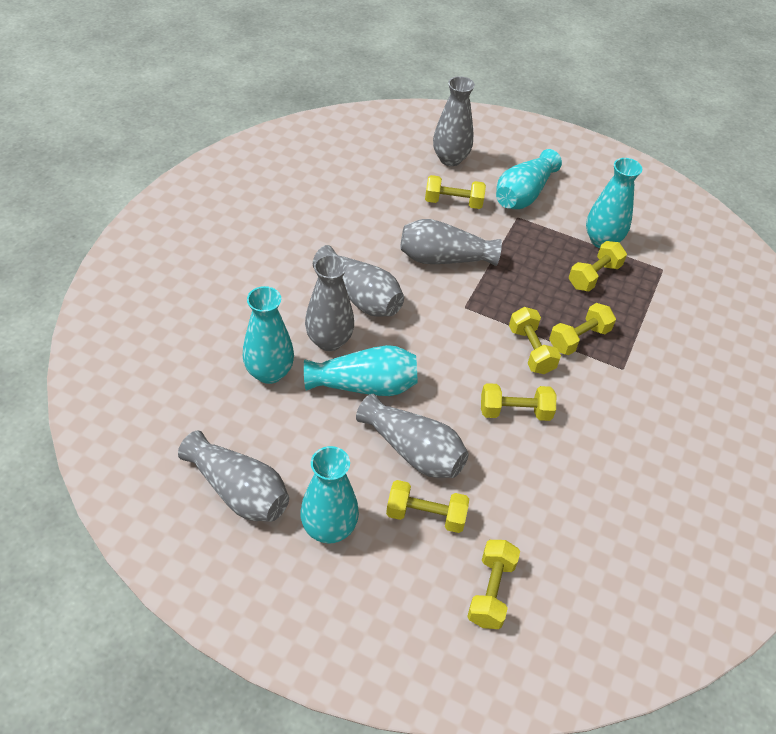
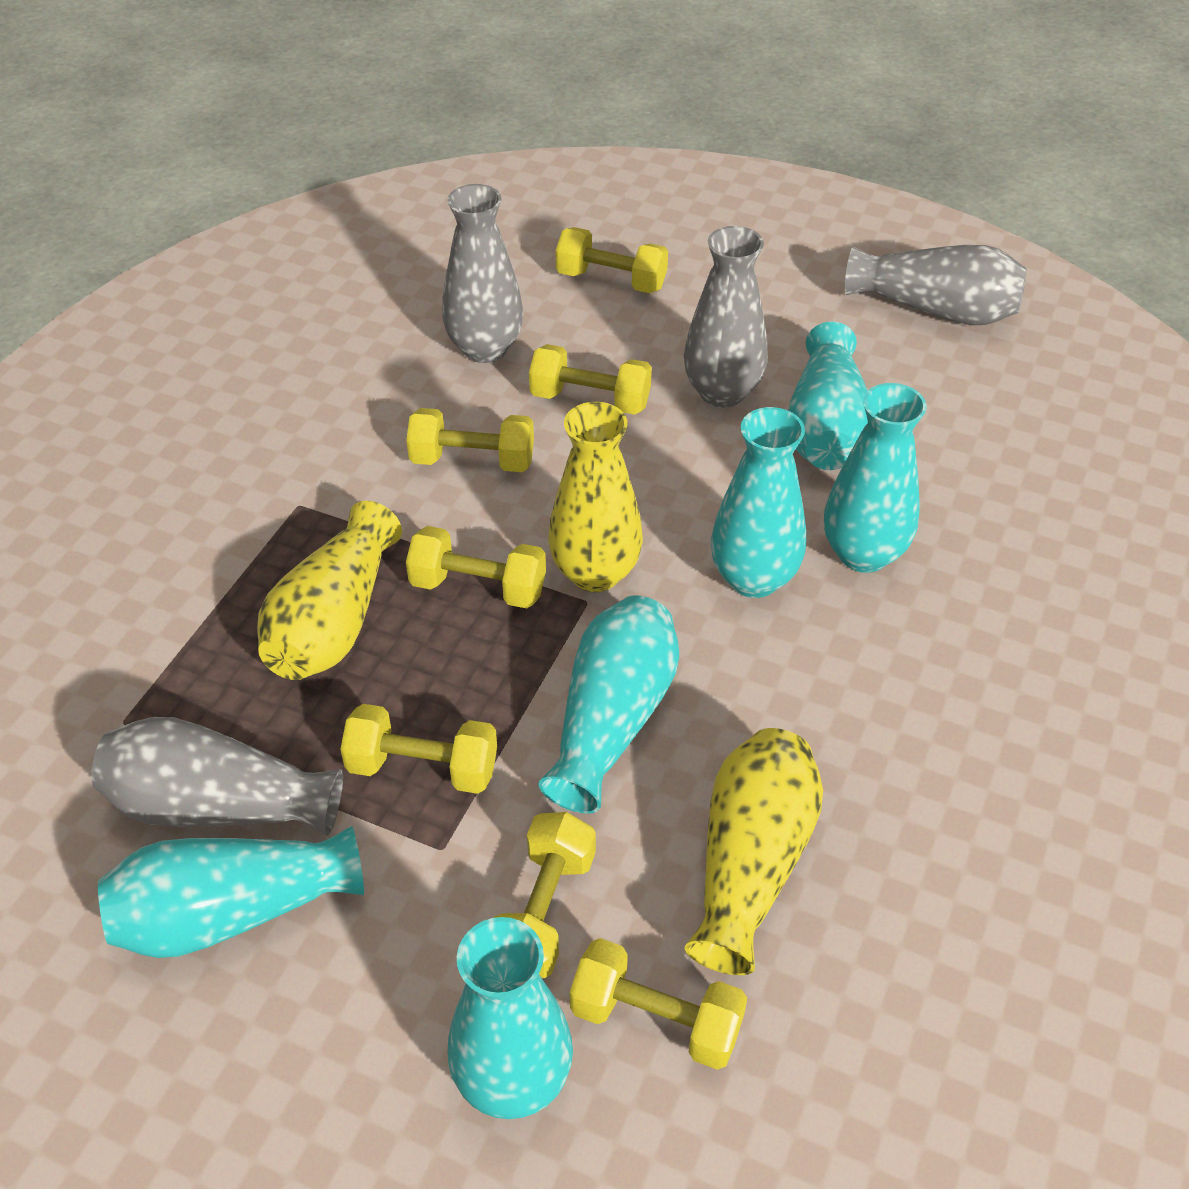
grey vase: 6 -> 4
turquoise vase: 5 -> 6
yellow vase: 0 -> 3

